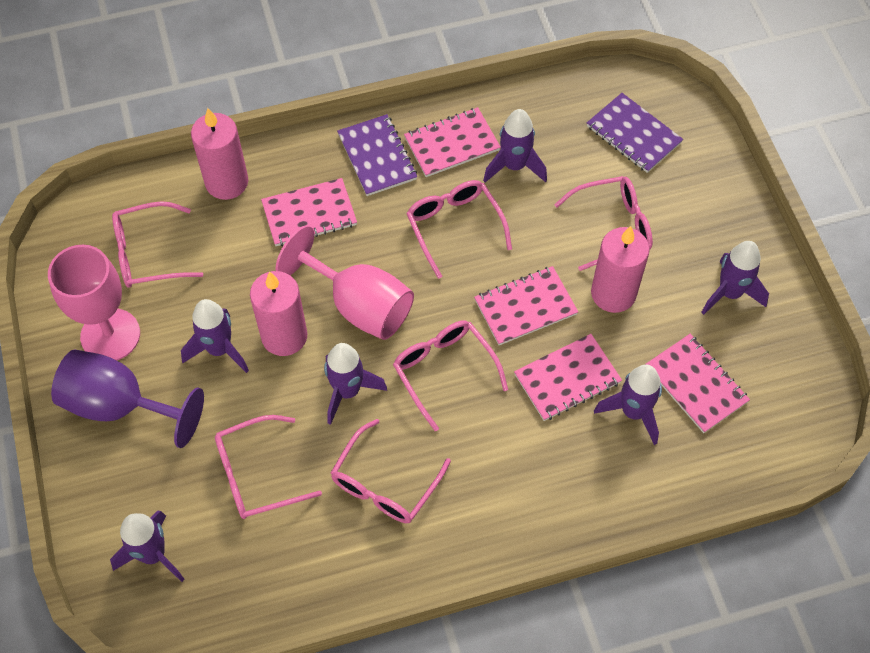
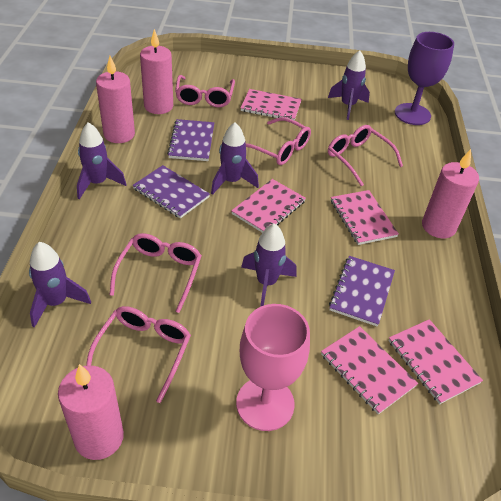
pink candle: 3 -> 4
pink glasses: 6 -> 5
pink goblet: 2 -> 1
purple notebook: 2 -> 3
purple rocket: 6 -> 5

